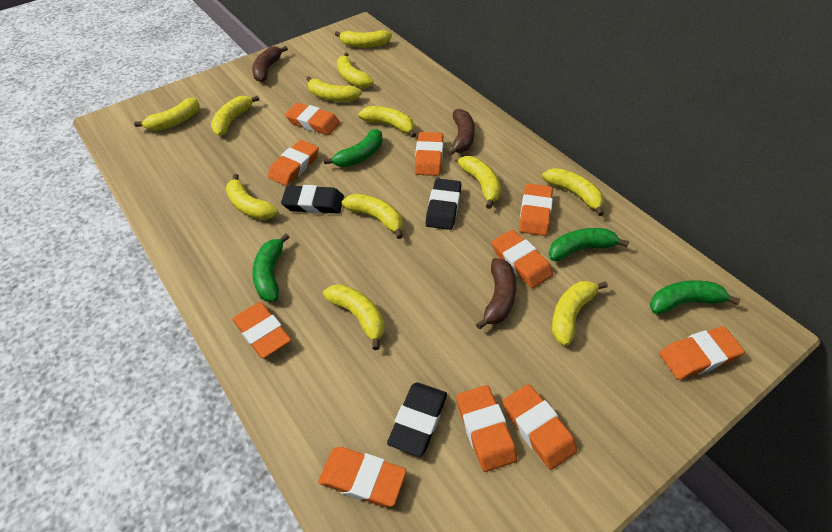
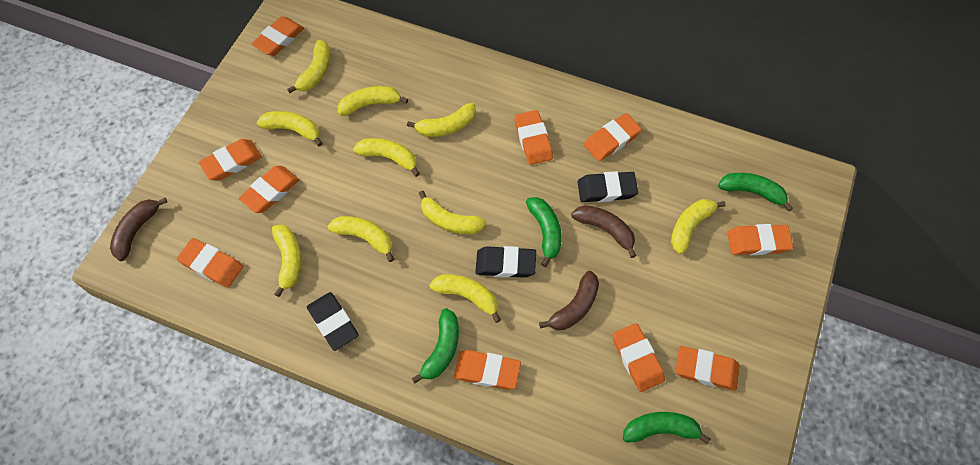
yellow banana: 12 -> 10

